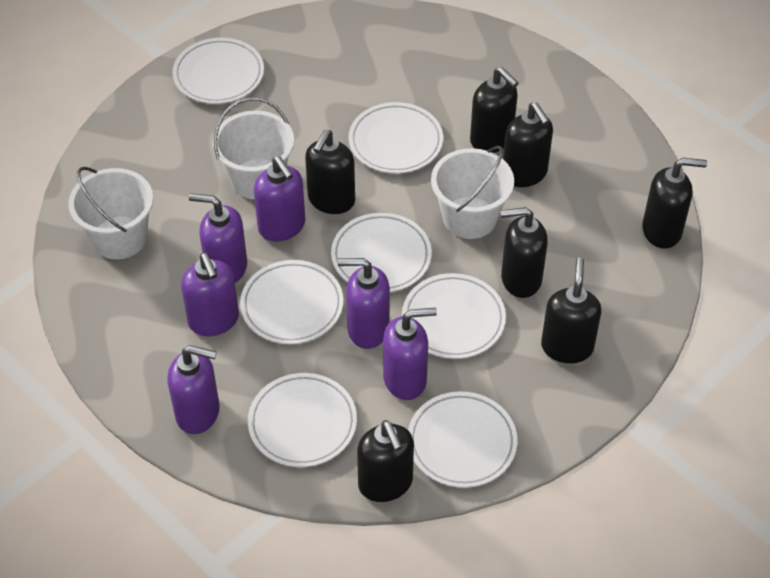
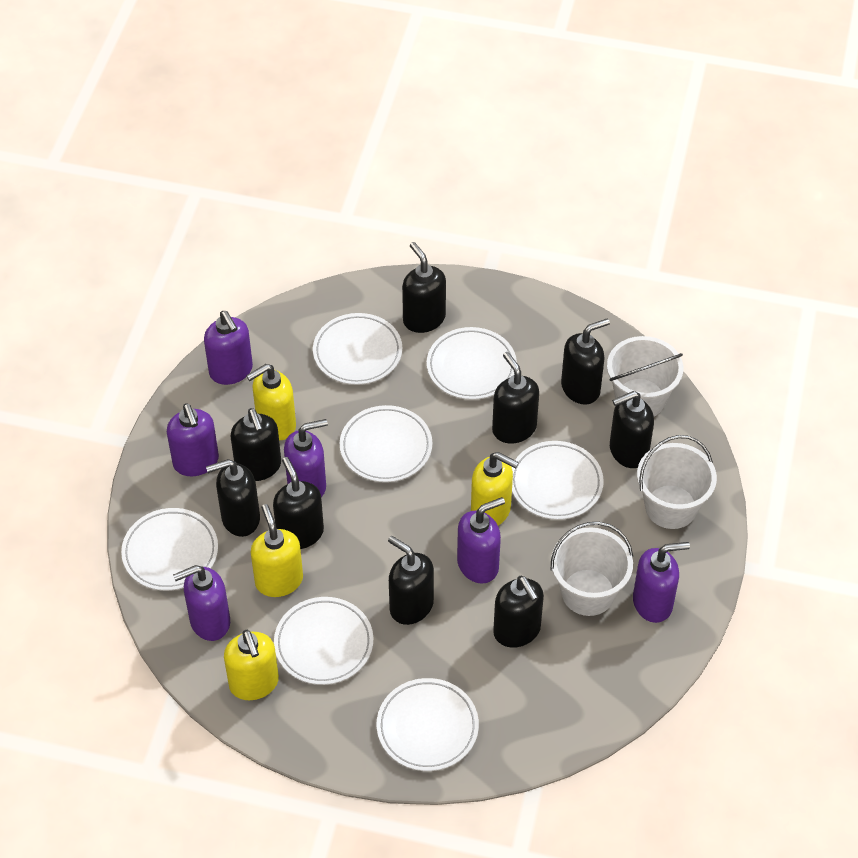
black soap dispenser: 7 -> 9
yellow soap dispenser: 0 -> 4

